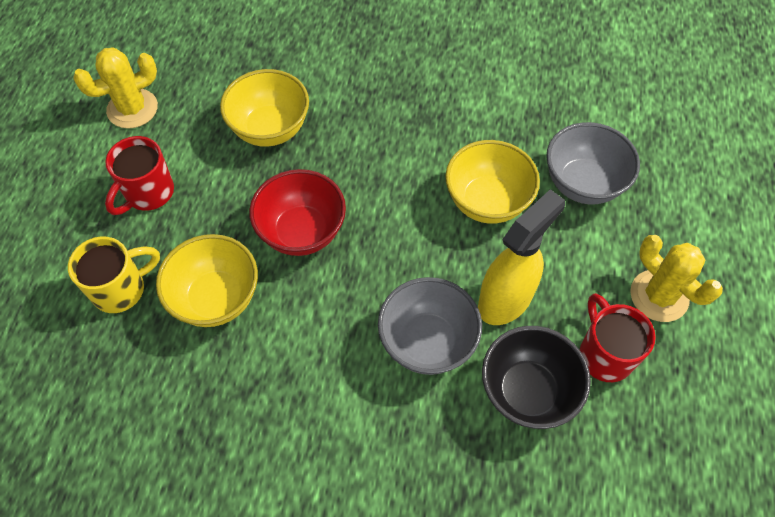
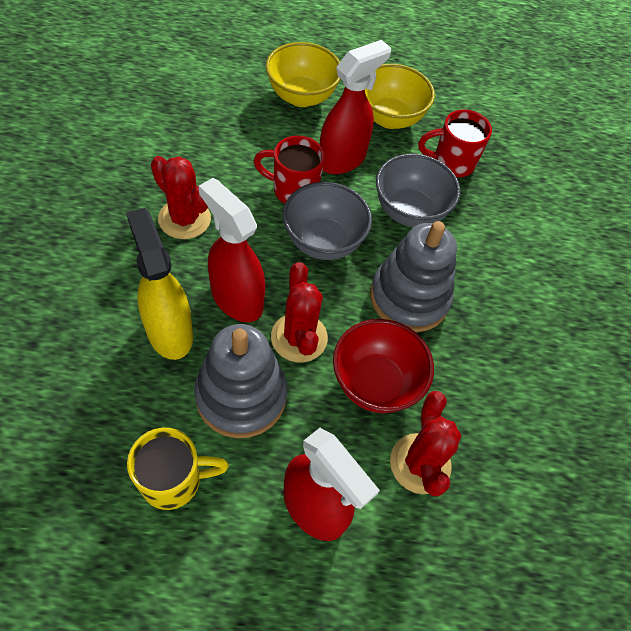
black bowl: 1 -> 0
grey stacking toy: 0 -> 2
red cactus: 0 -> 3
red spray bottle: 0 -> 3
yellow bowl: 3 -> 2
yellow cactus: 2 -> 0

